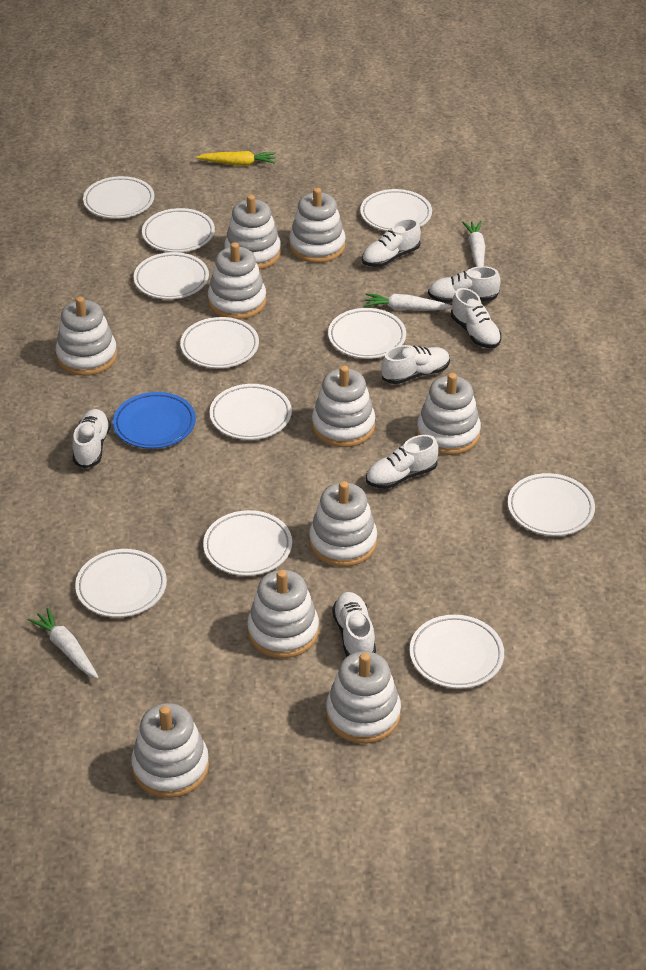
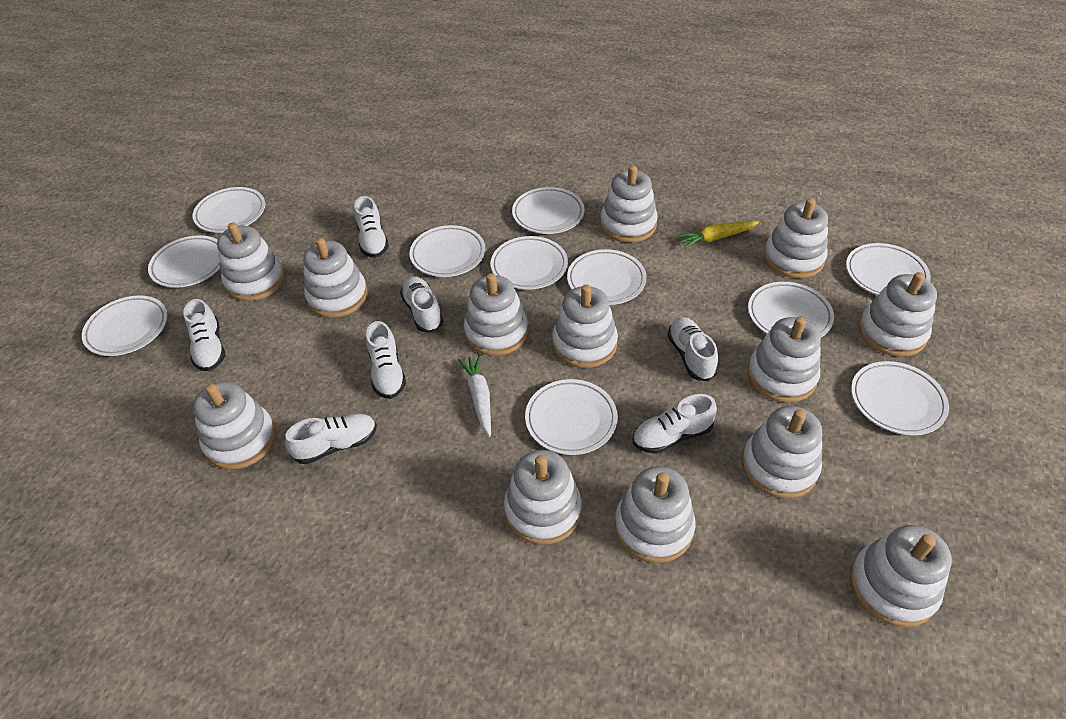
blue plate: 1 -> 0
white carrot: 3 -> 1
white stacking toy: 10 -> 13

